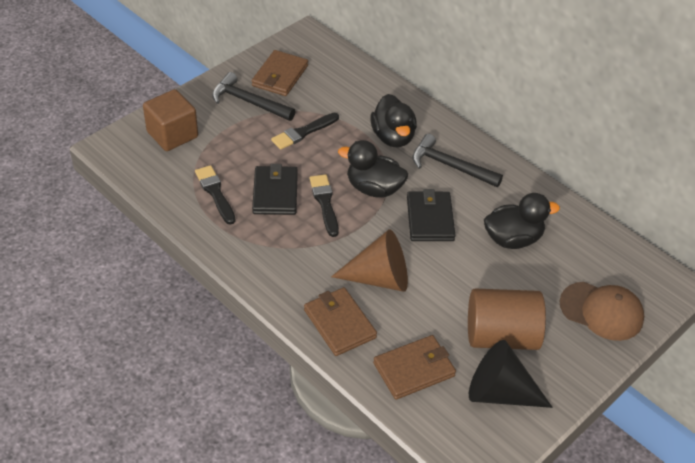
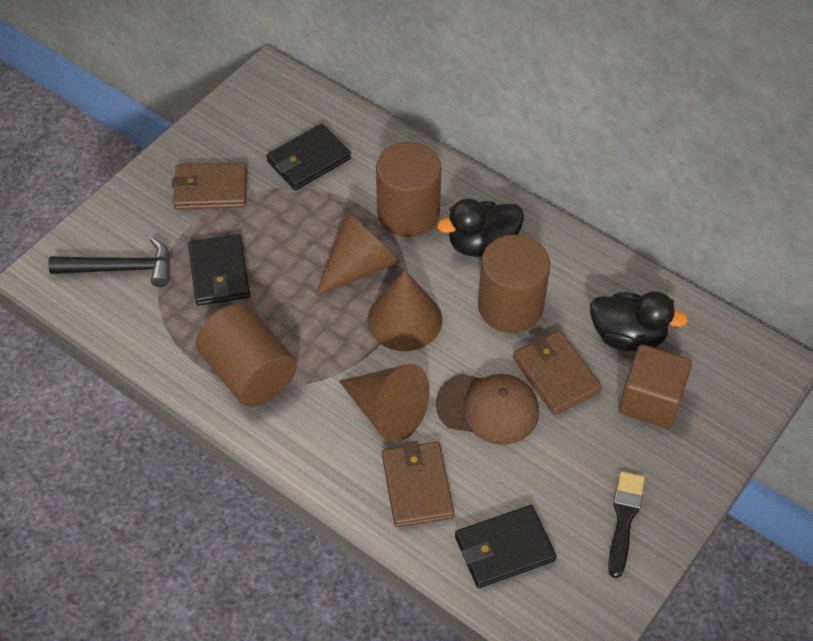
black brush: 3 -> 1
black cone: 1 -> 0
black duck: 3 -> 2
black hammer: 2 -> 1
black wallet: 2 -> 3
brown cone: 1 -> 3
brown cylinder: 1 -> 3

